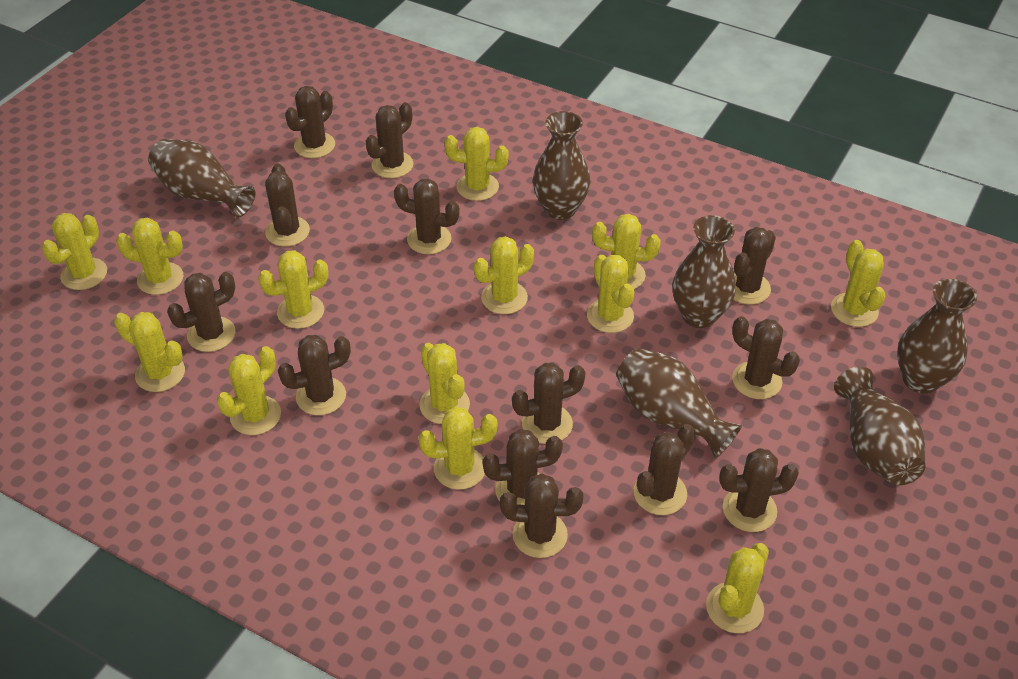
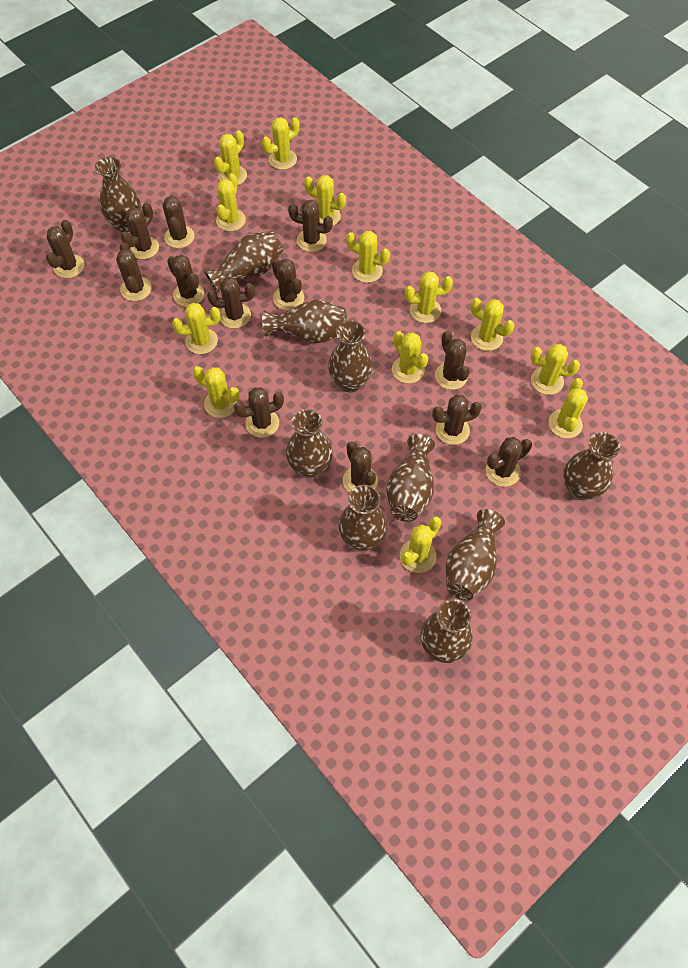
brown vase: 6 -> 10

